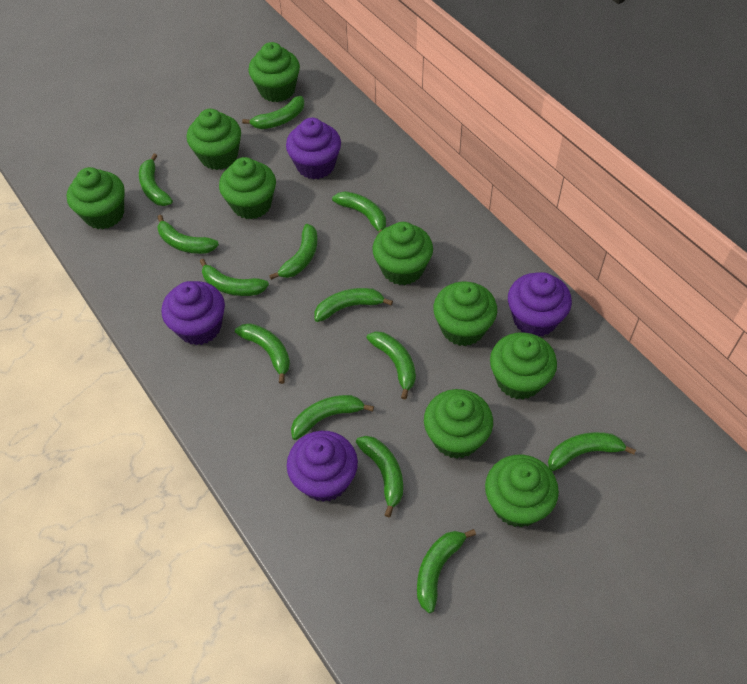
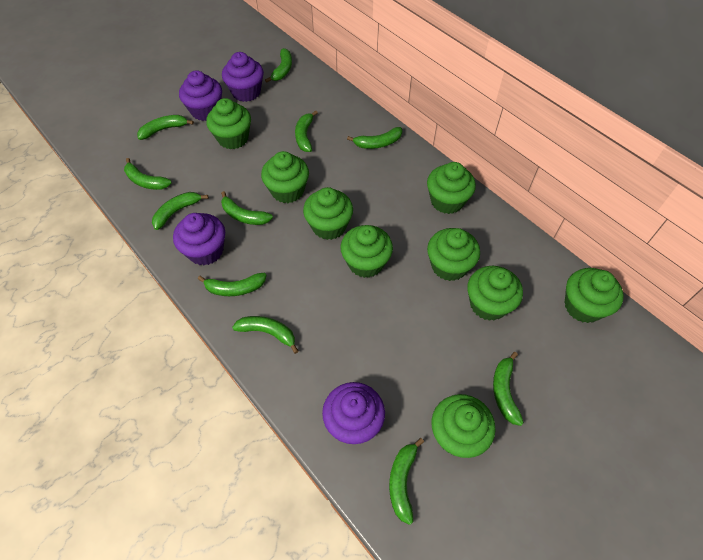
green banana: 13 -> 11

